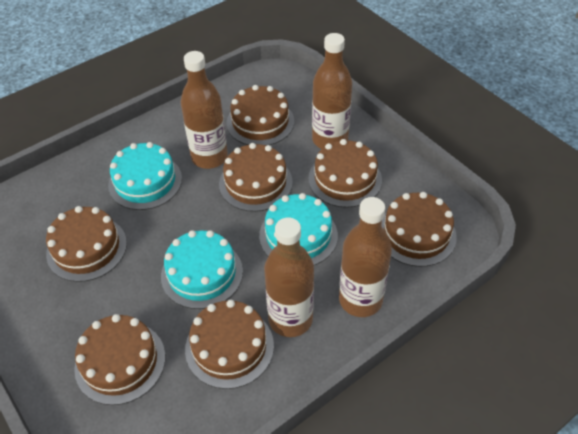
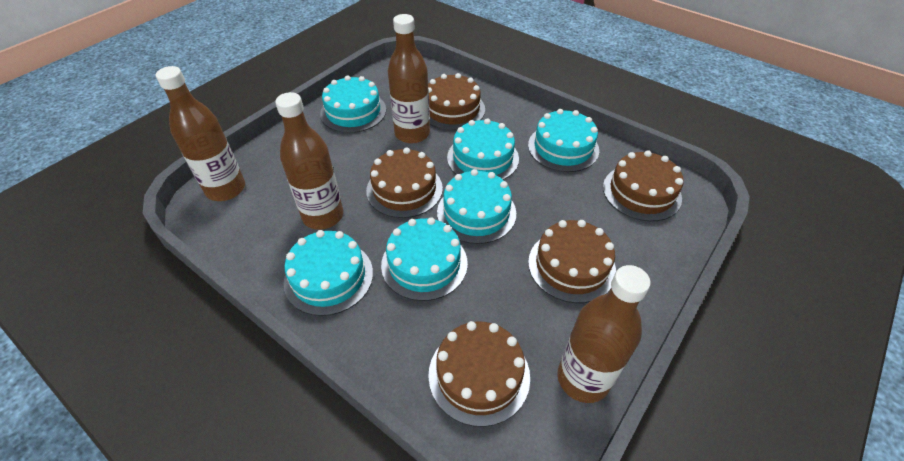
brown cake: 7 -> 5
turquoise cake: 3 -> 6

